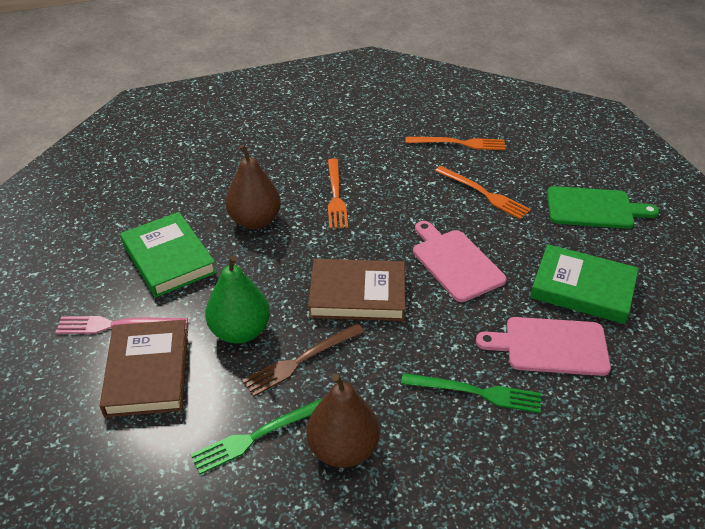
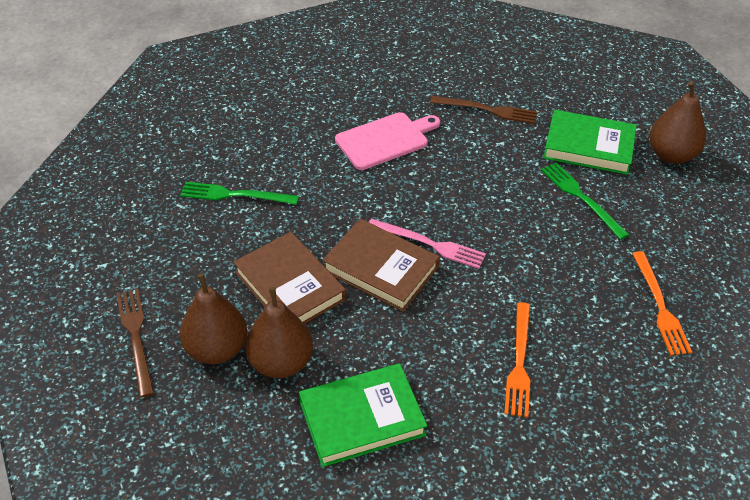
brown fork: 1 -> 2
brown pear: 2 -> 3
green cutting board: 1 -> 0
green pear: 1 -> 0
orange fork: 3 -> 2
pink cutting board: 2 -> 1

